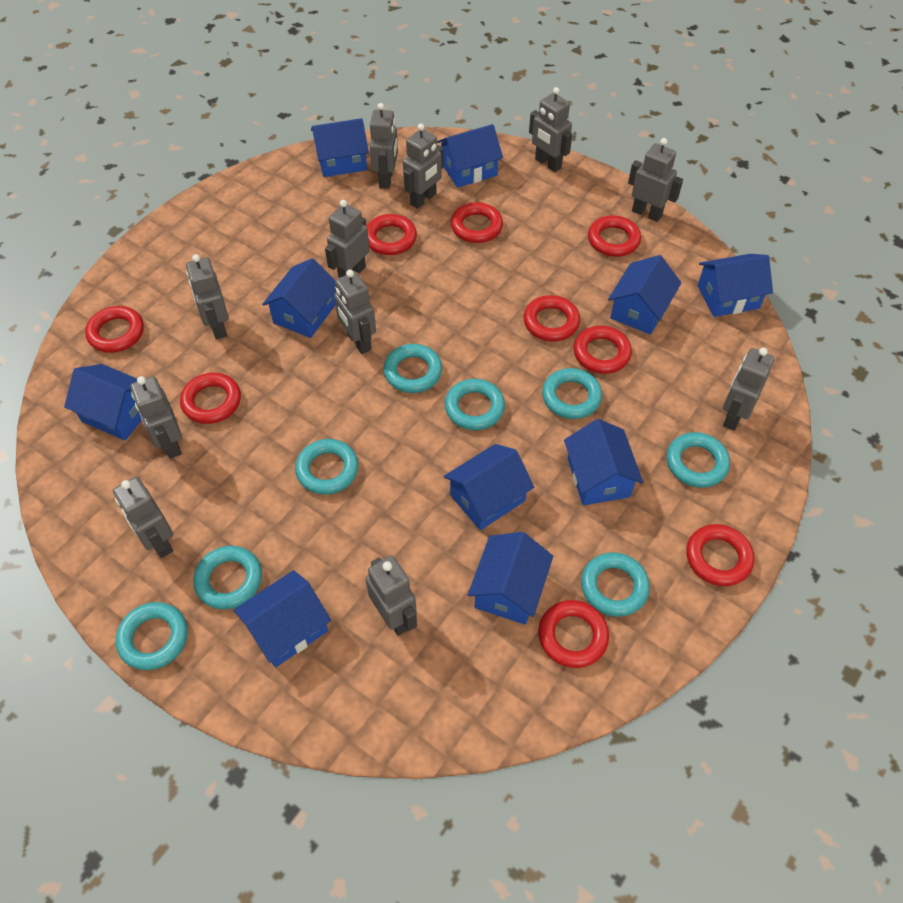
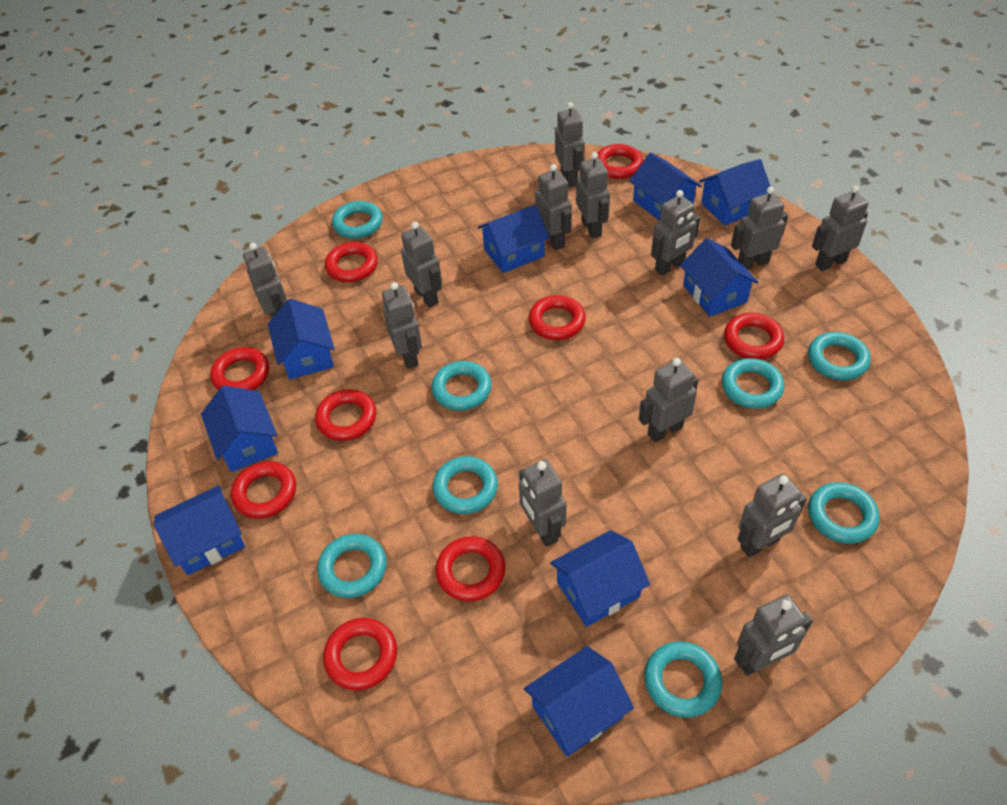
blue house: 10 -> 9
grey robot: 11 -> 13

